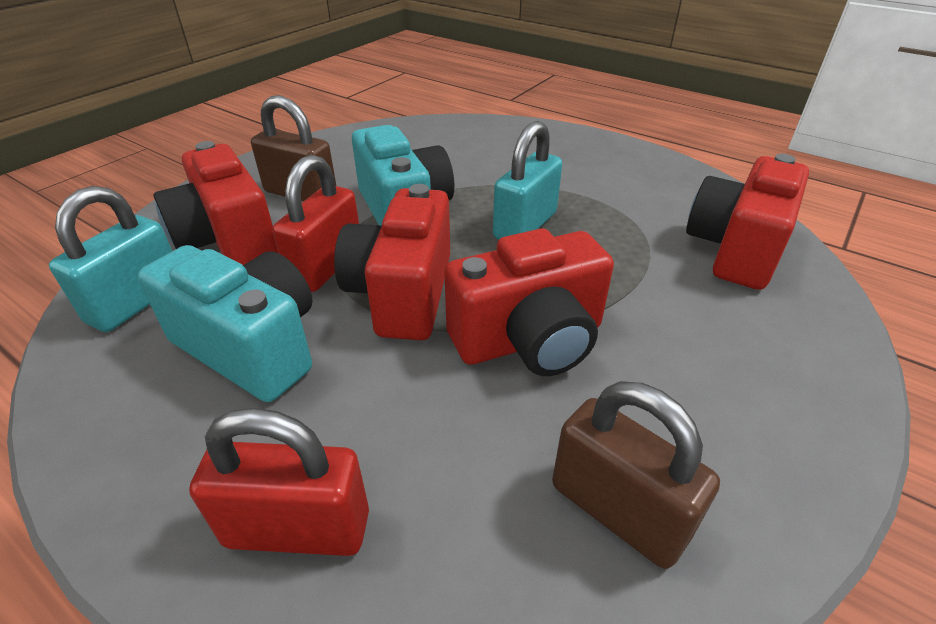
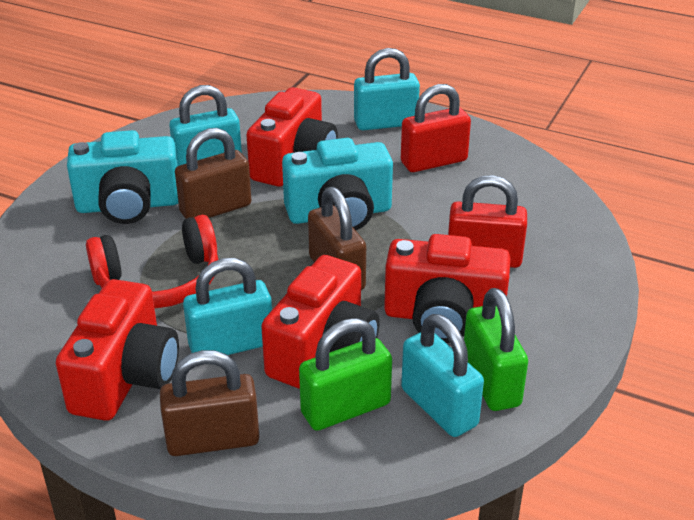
brown padlock: 2 -> 3
green padlock: 0 -> 2
red headphones: 0 -> 1
turquoise padlock: 2 -> 4

